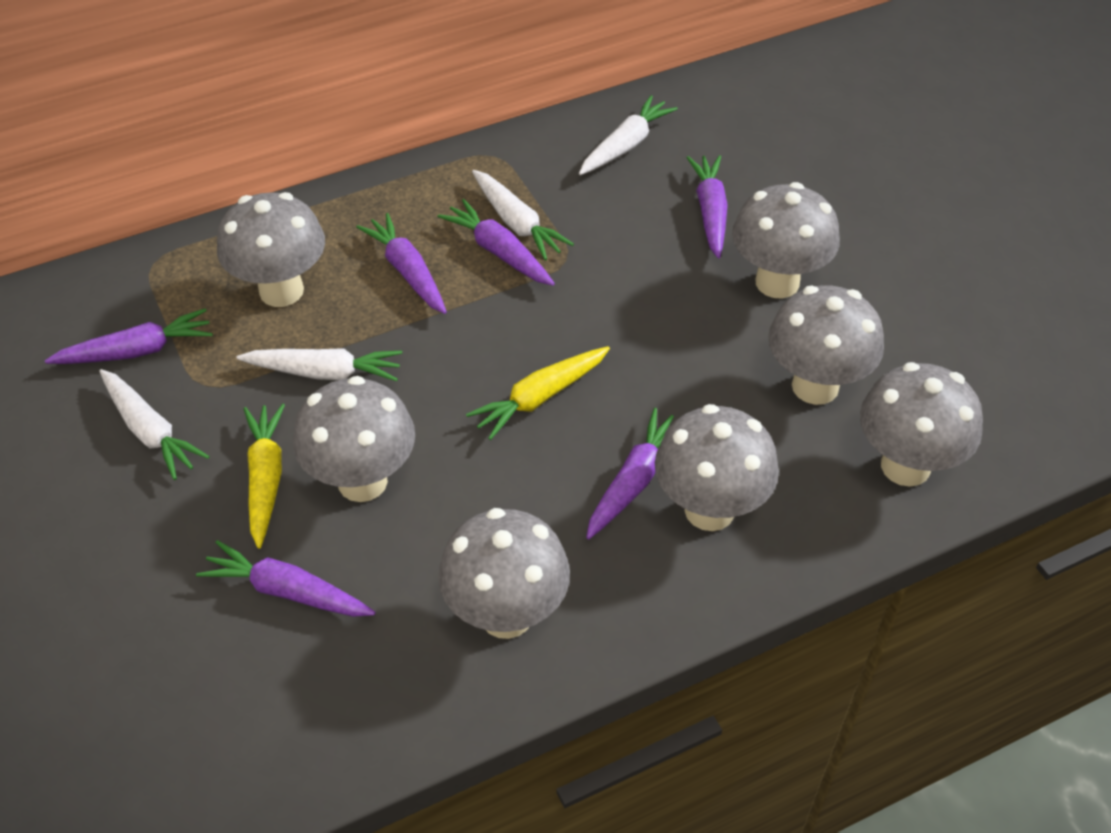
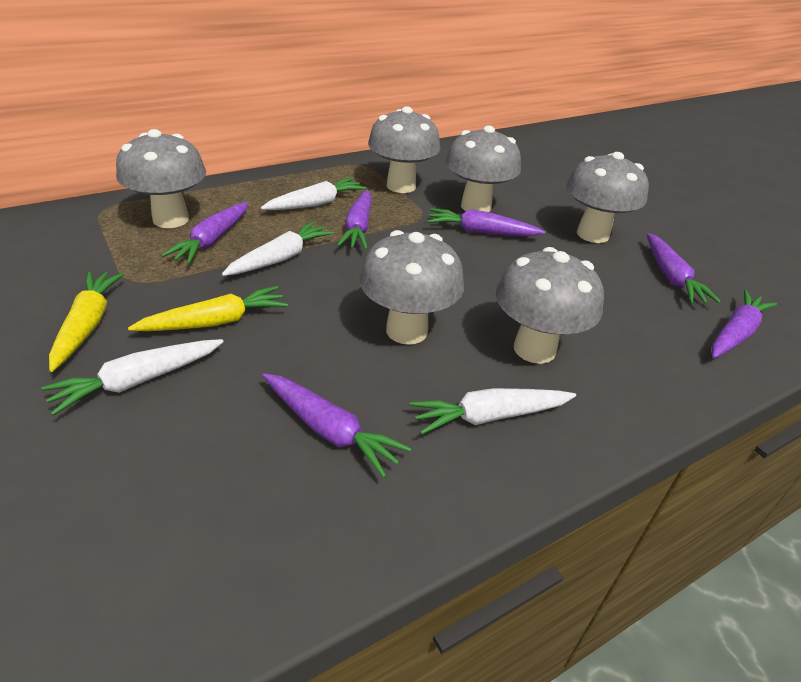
grey mushroom: 7 -> 6

